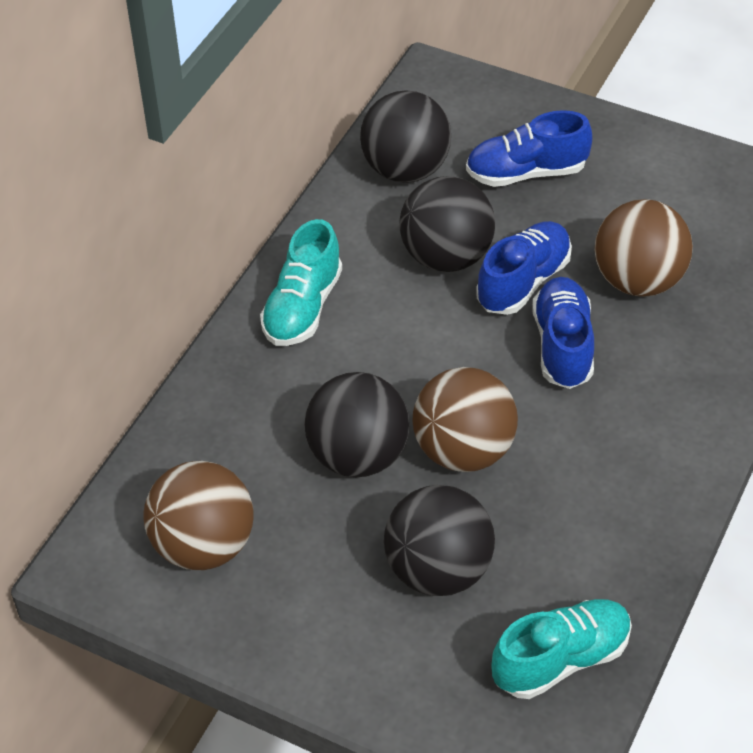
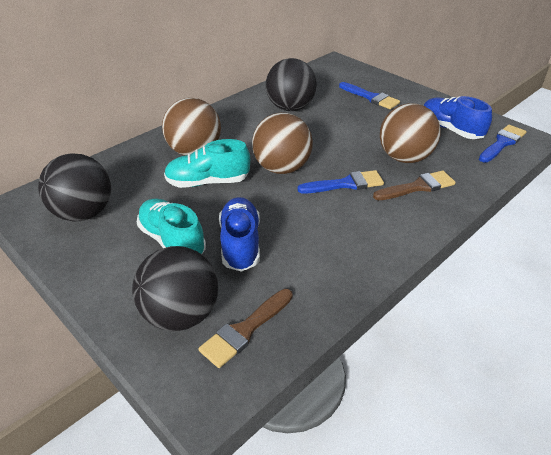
black ball: 4 -> 3
blue brush: 0 -> 3
blue shoe: 3 -> 2
brown brush: 0 -> 2

